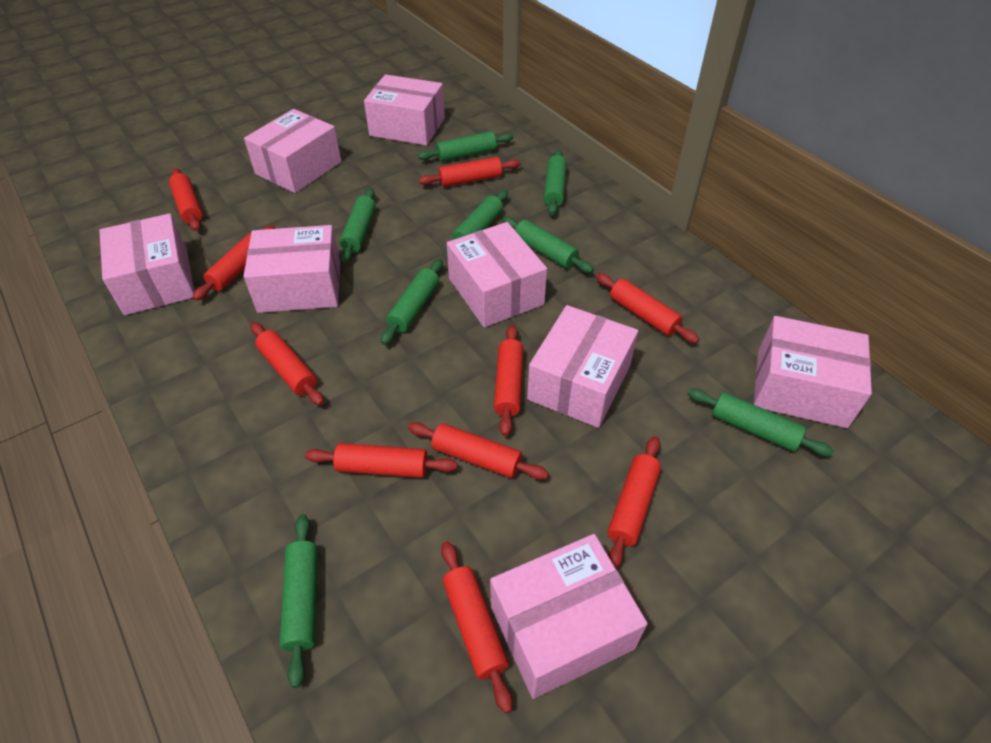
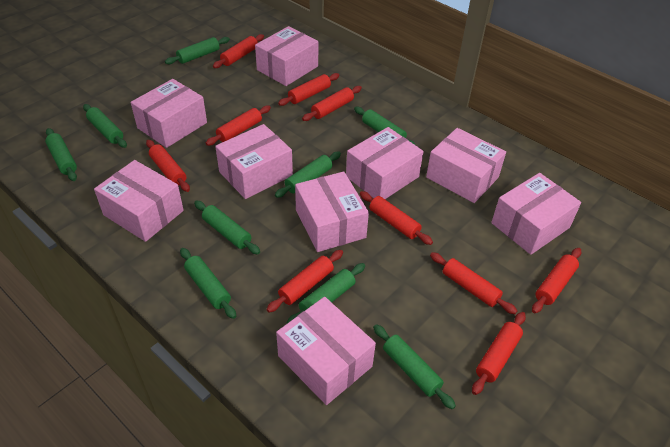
green rolling pin: 8 -> 9
pink box: 8 -> 9

